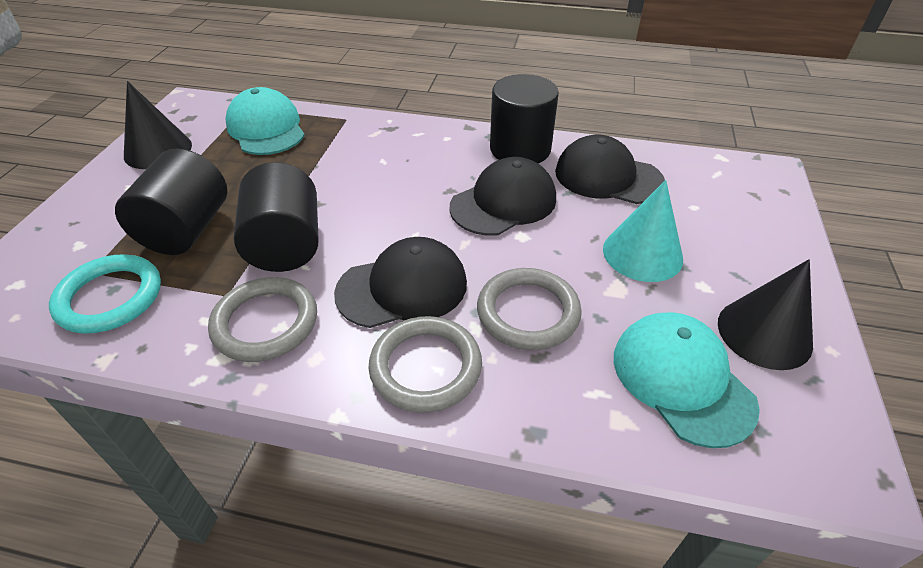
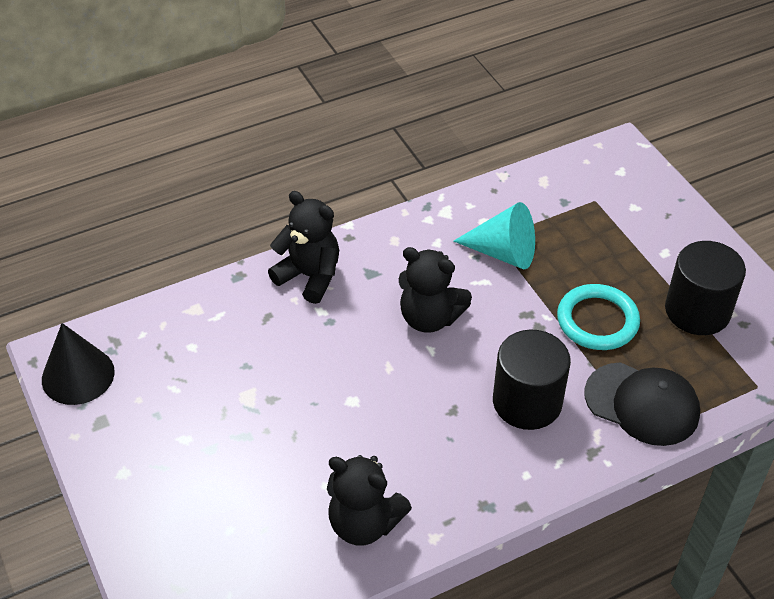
black cap: 3 -> 1
black cone: 2 -> 1
black cylinder: 3 -> 2
black teddy bear: 0 -> 3
grey ring: 3 -> 0
turquoise cap: 2 -> 0

